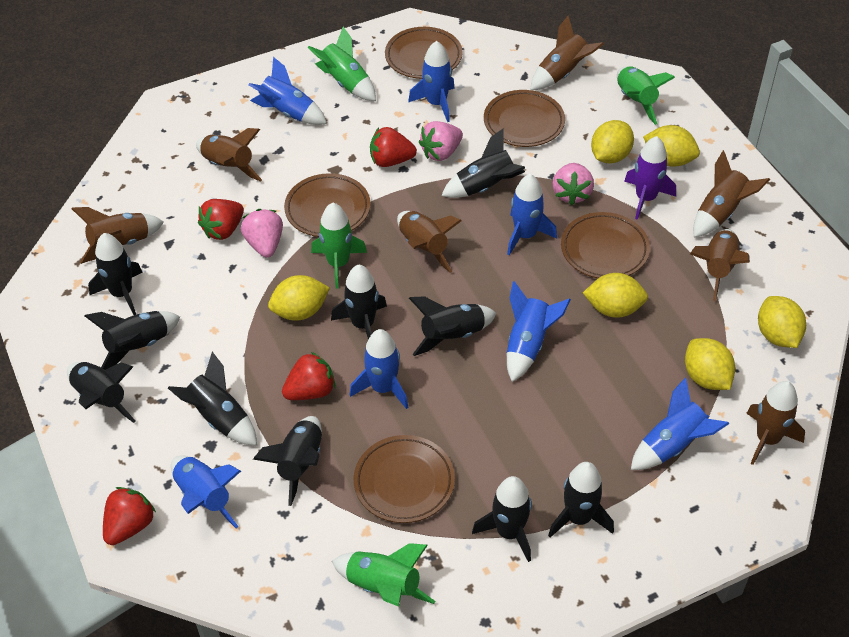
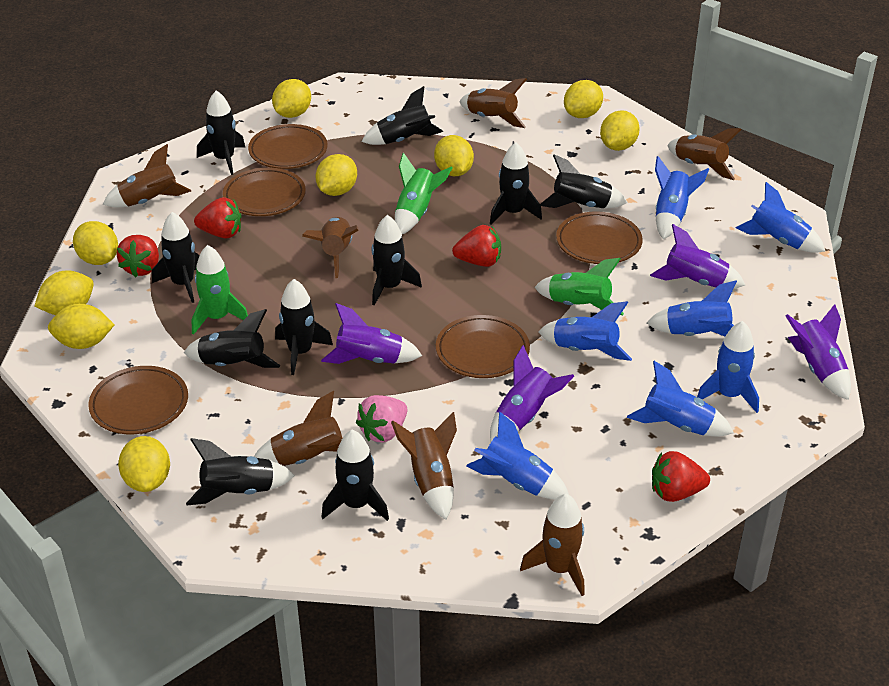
green rocket: 4 -> 3
pink strawberry: 3 -> 1
purple rocket: 1 -> 4
yellow lemon: 6 -> 9

